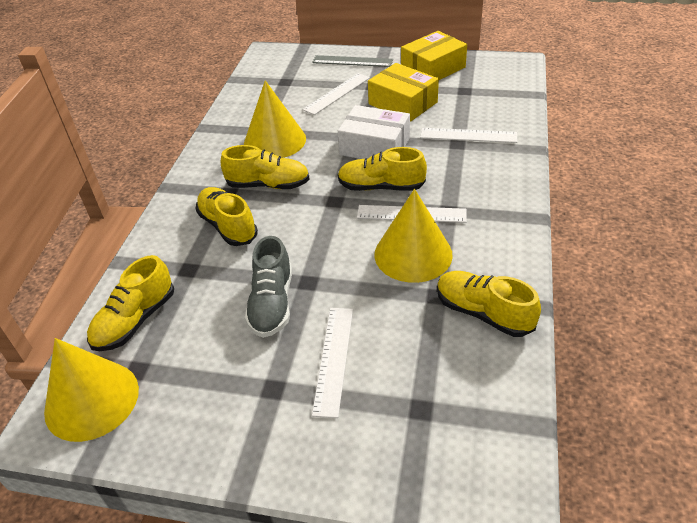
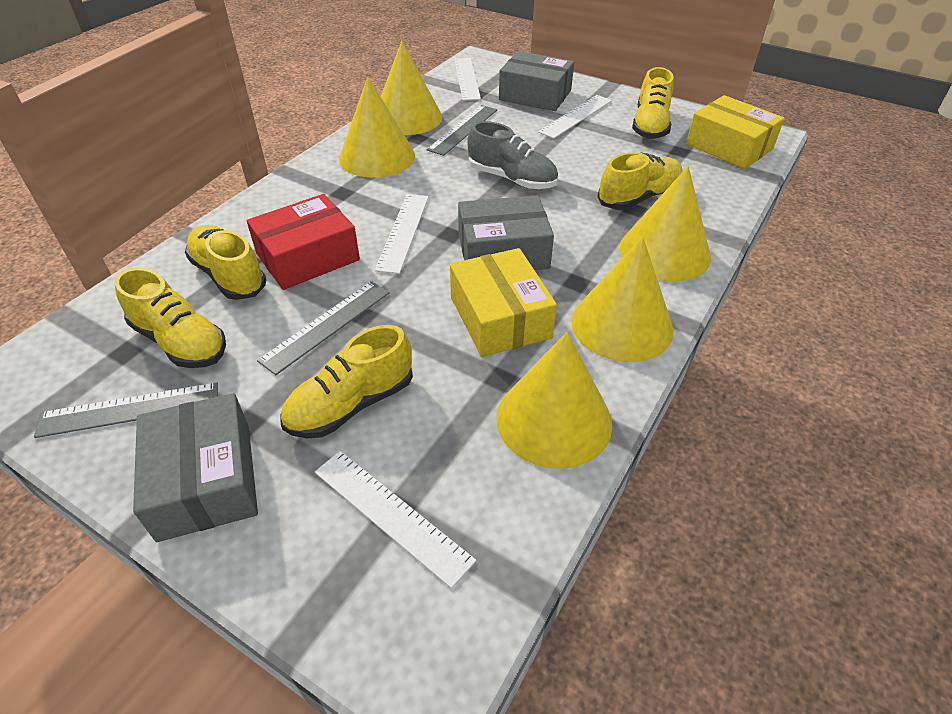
grey box: 0 -> 3
grey ruler: 1 -> 3
red box: 0 -> 1
white box: 1 -> 0
yellow cone: 3 -> 5

